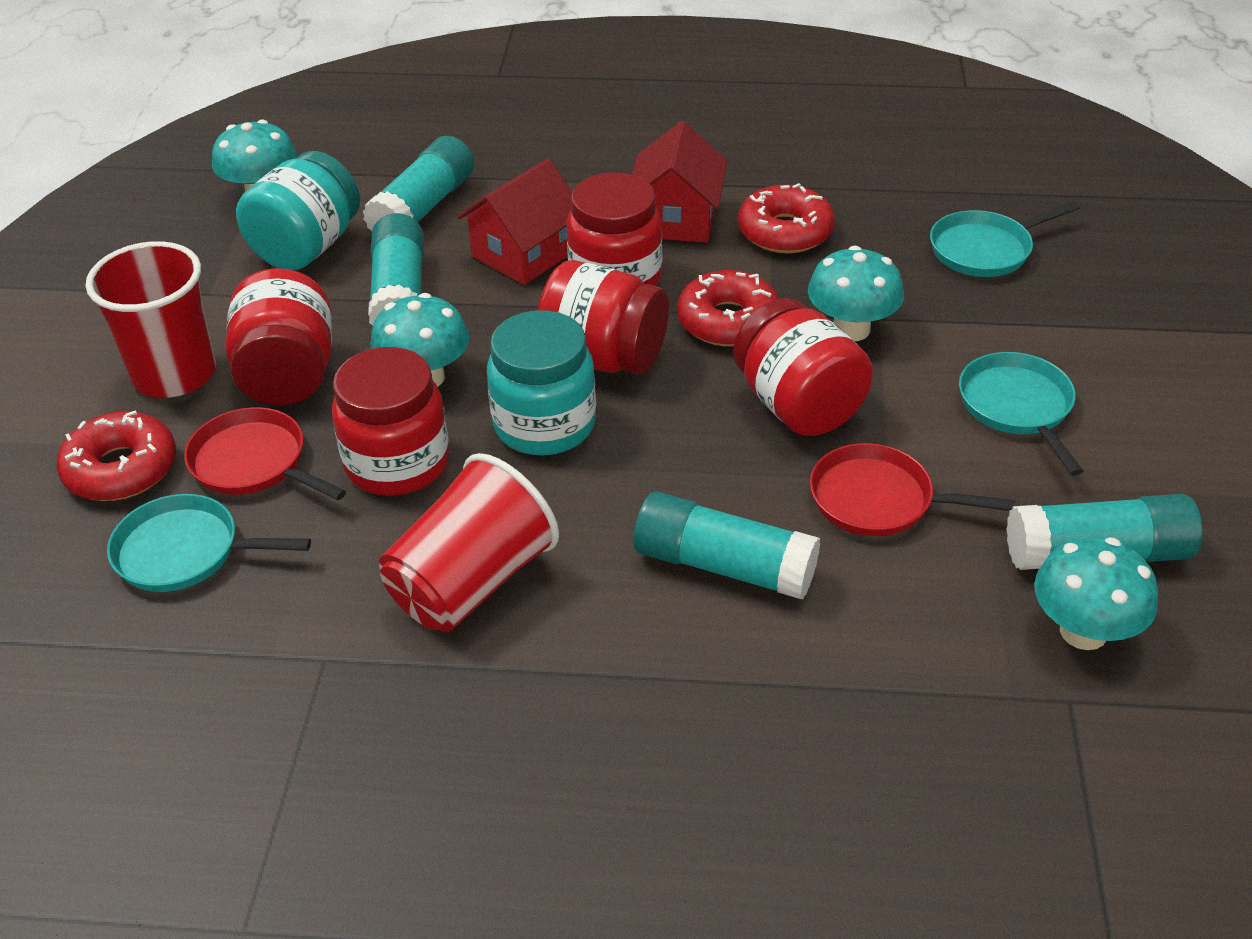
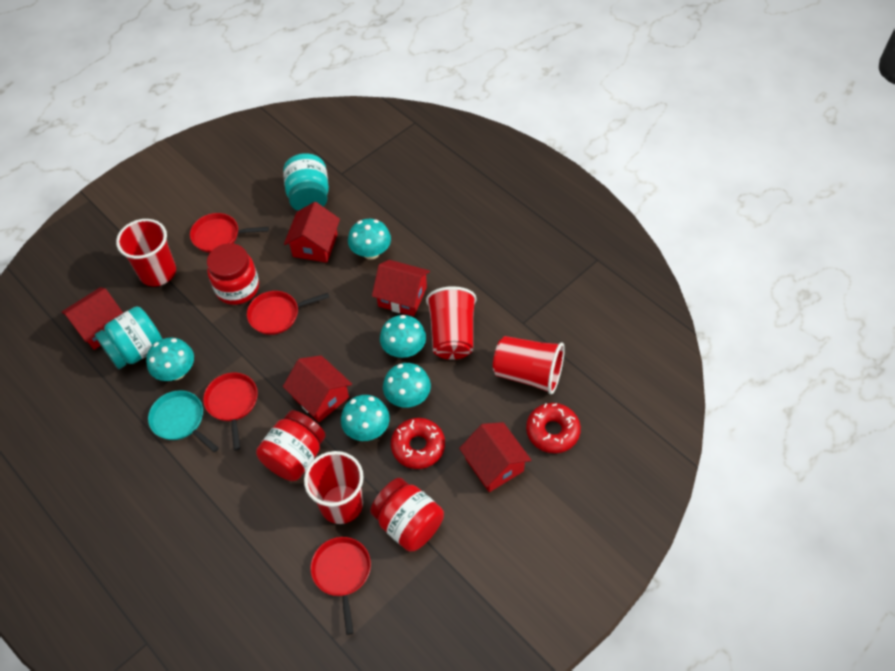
red cup: 2 -> 4
red donut: 3 -> 2
red house: 2 -> 5
red jar: 5 -> 3
red pan: 2 -> 4
turquoise glue stick: 4 -> 0
turquoise mushroom: 4 -> 5
turquoise pan: 3 -> 1

